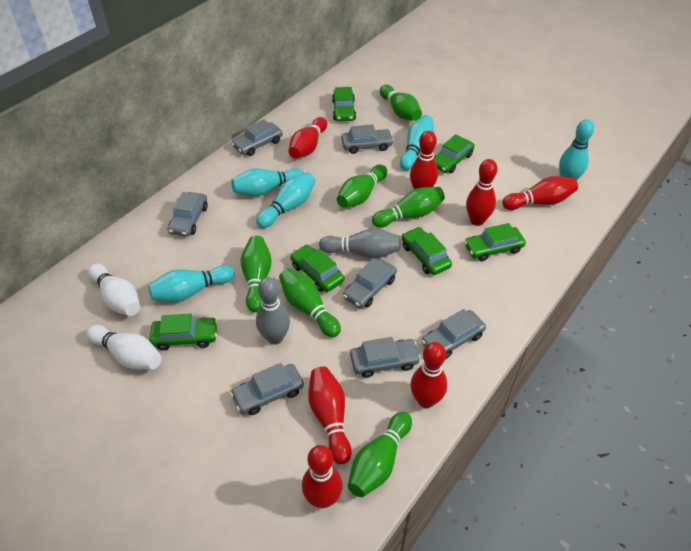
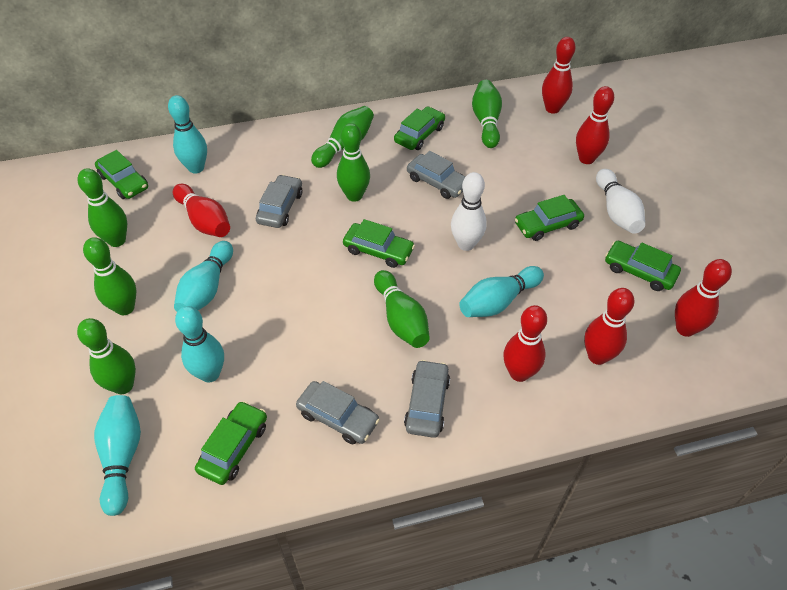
green bowling pin: 6 -> 7
grey bowling pin: 2 -> 0
grey car: 7 -> 4
red bowling pin: 7 -> 6

